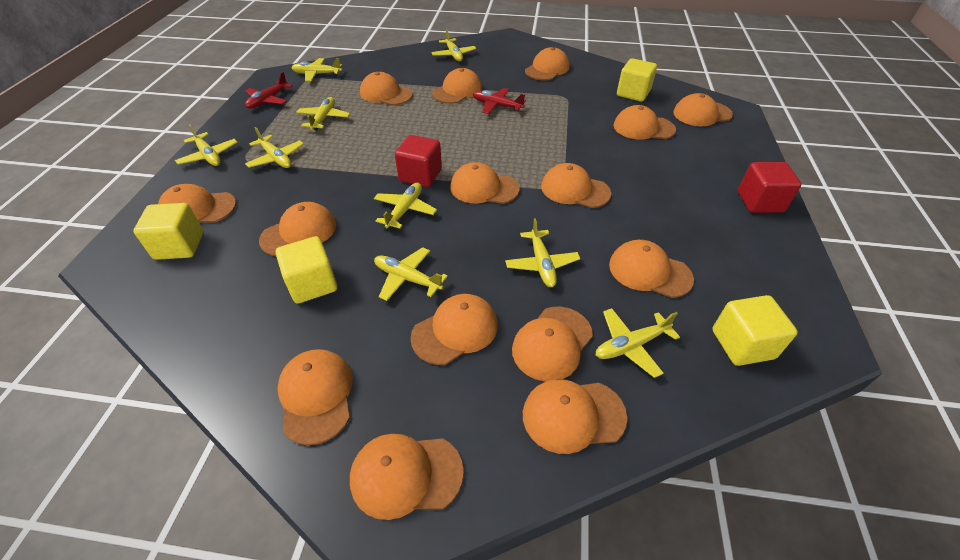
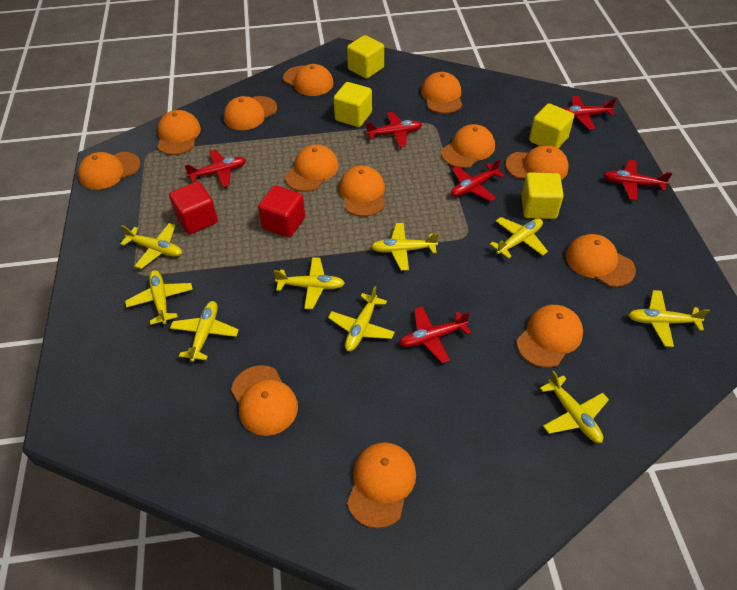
orange cap: 15 -> 13
red plane: 2 -> 6

